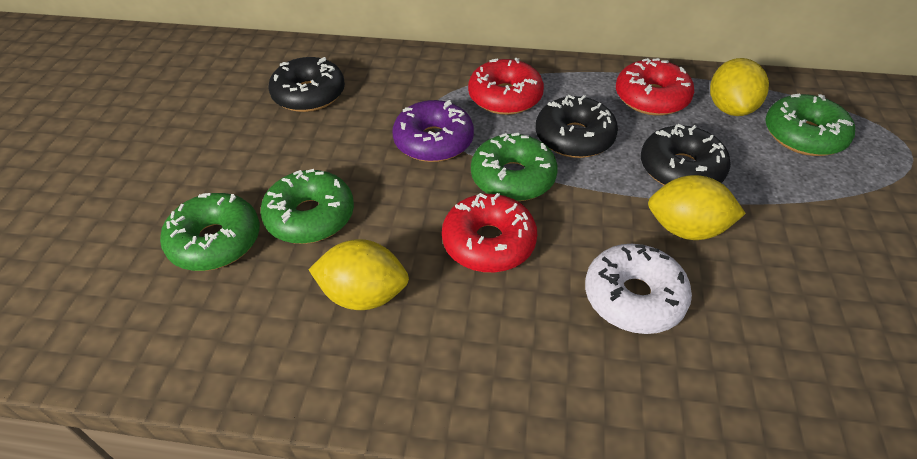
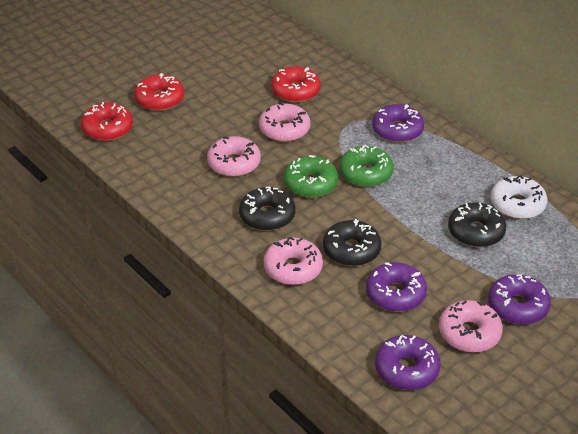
green donut: 4 -> 2
pink donut: 0 -> 4
purple donut: 1 -> 4
yellow lemon: 3 -> 0

